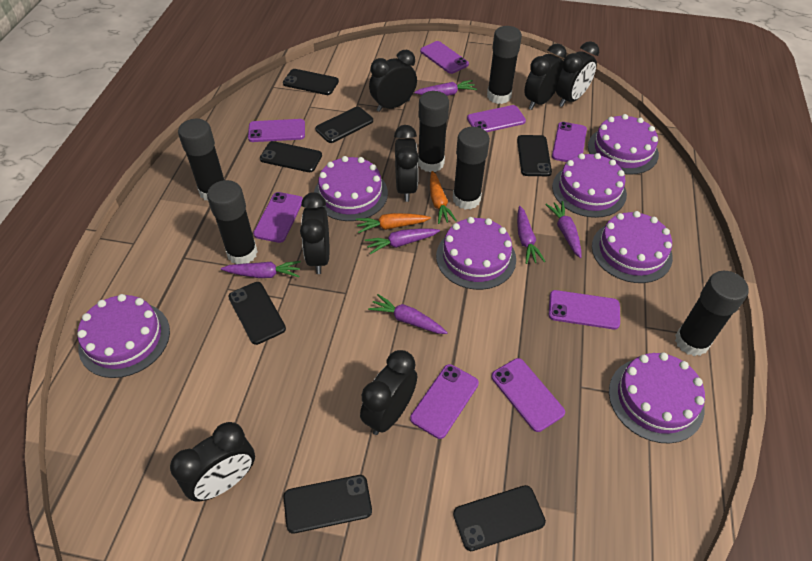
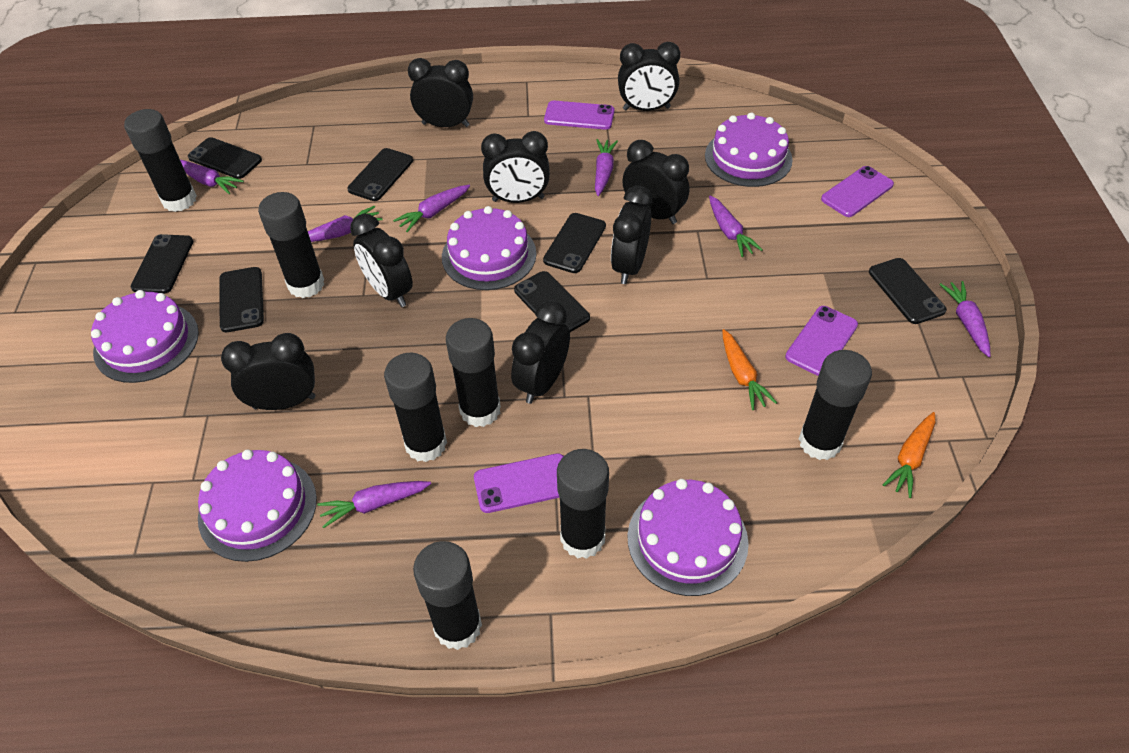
black clock: 7 -> 8
black glue stick: 6 -> 7
purple cake: 7 -> 5
purple carrot: 6 -> 7
purple phone: 8 -> 4

